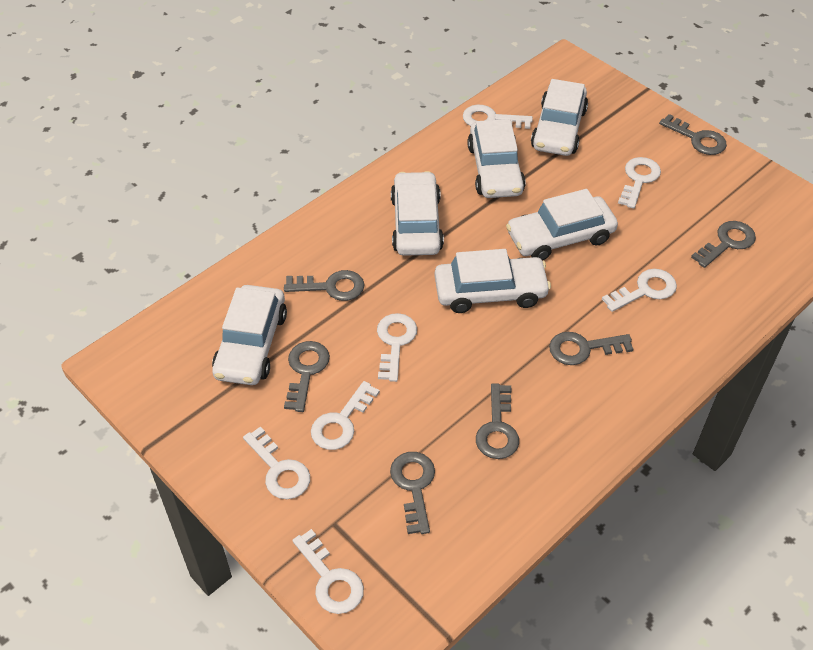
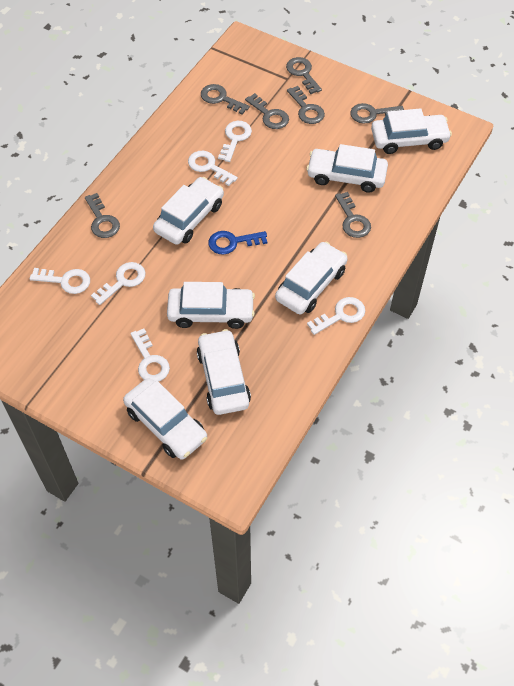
blue key: 0 -> 1
white car: 6 -> 7
white key: 7 -> 6

